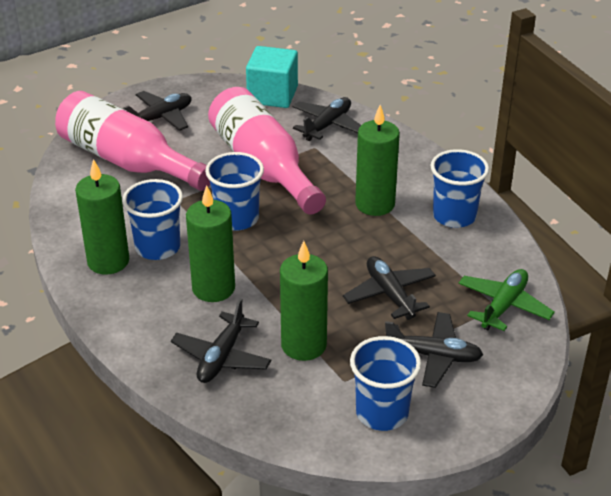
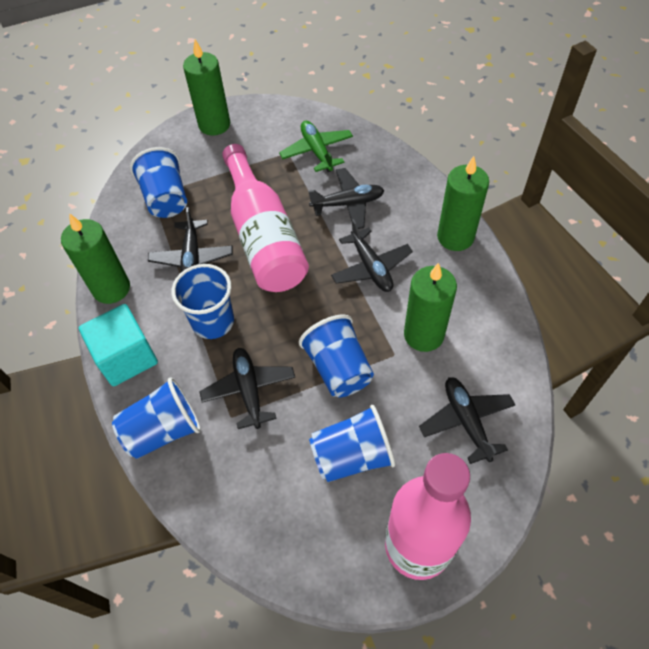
blue cup: 4 -> 5

